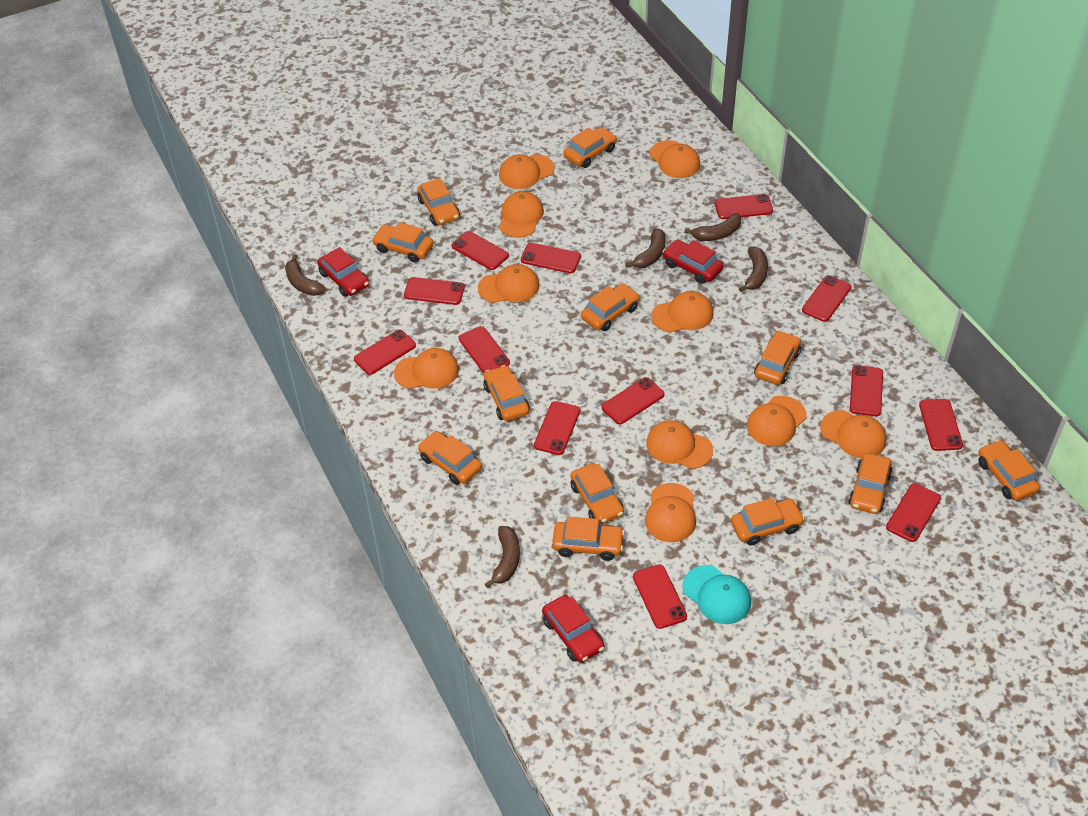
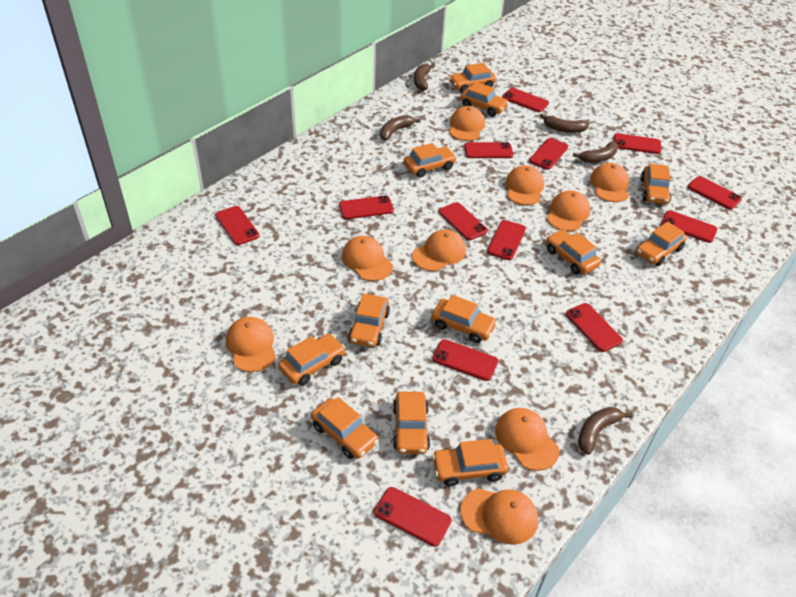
orange cap: 10 -> 9
red car: 3 -> 0
turquoise cap: 1 -> 0

